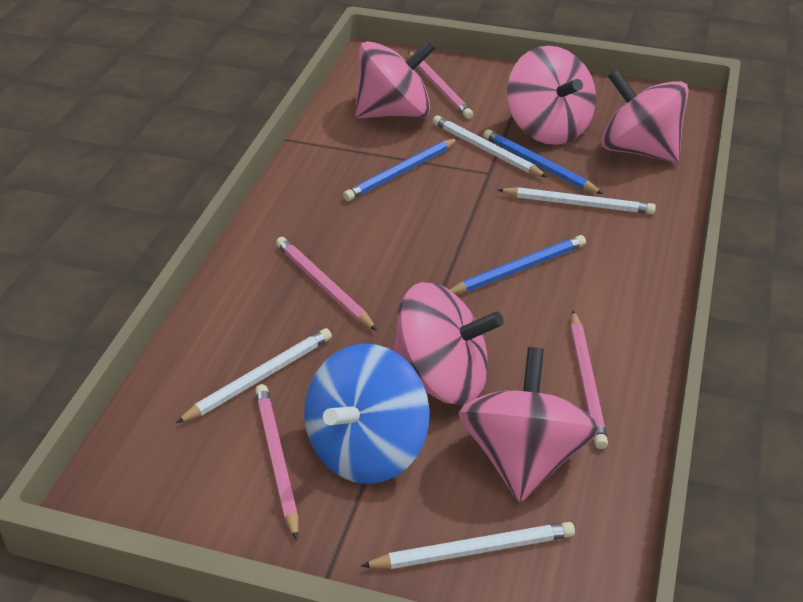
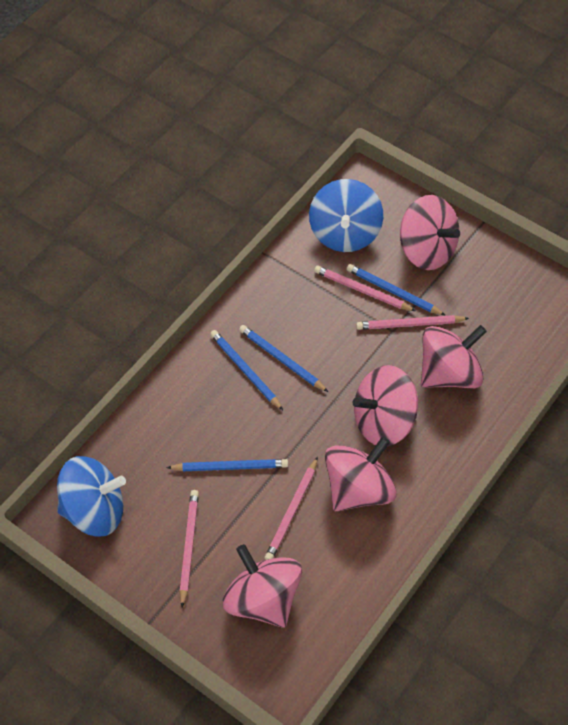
blue pencil: 3 -> 4
blue spinning top: 1 -> 2
white pencil: 4 -> 0

